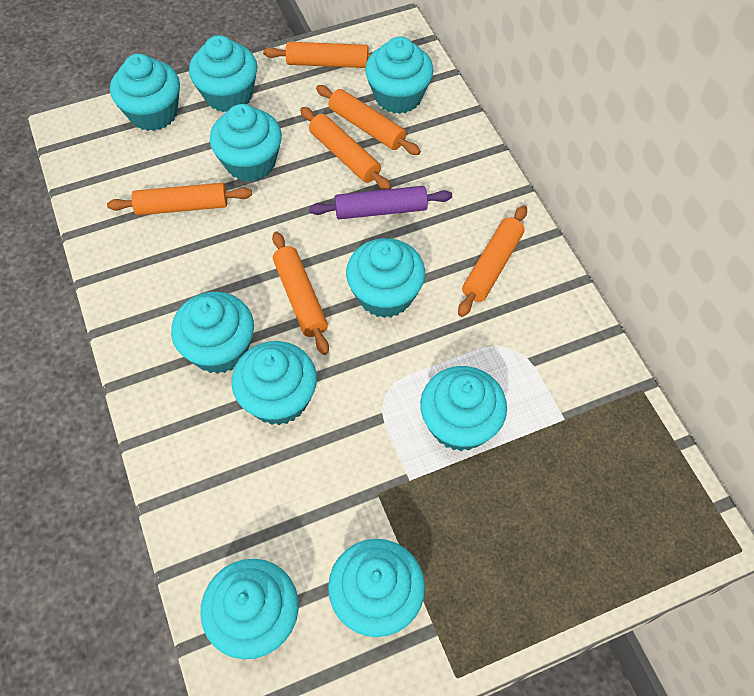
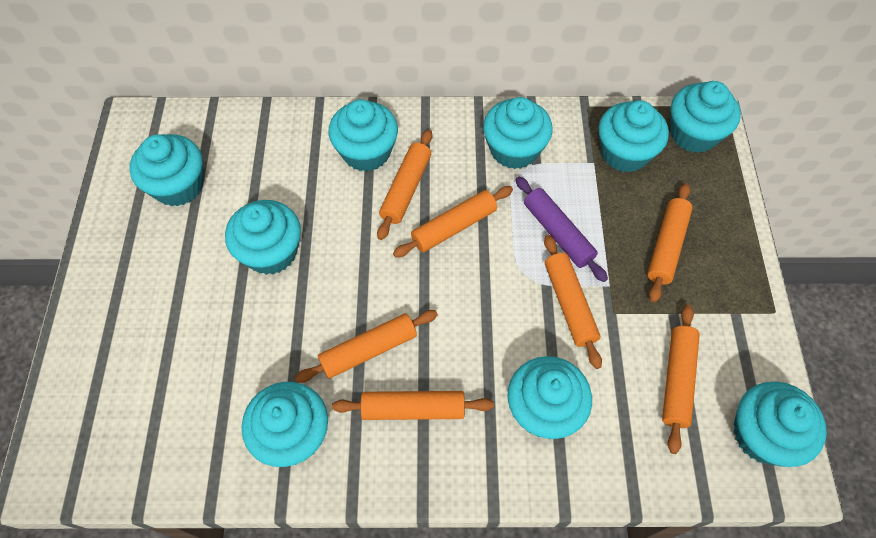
orange rolling pin: 6 -> 7
turquoise cupcake: 10 -> 9

